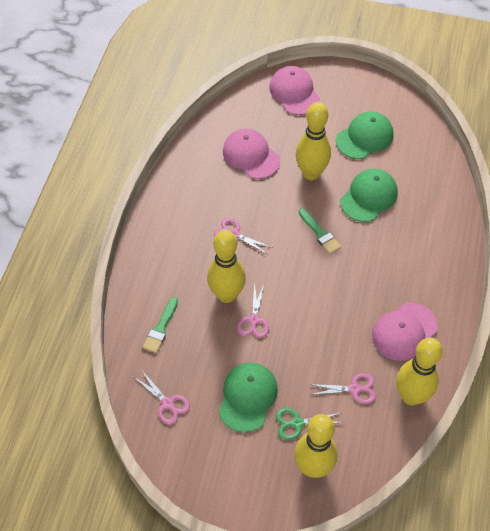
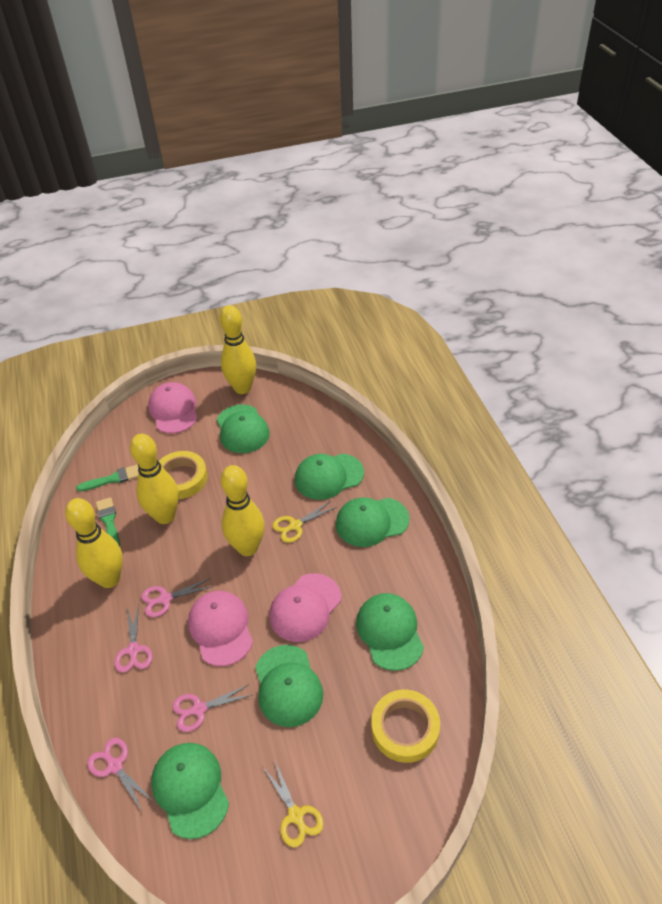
green cap: 3 -> 6
green scissors: 1 -> 0
yellow scissors: 0 -> 2
yellow tape: 0 -> 2

